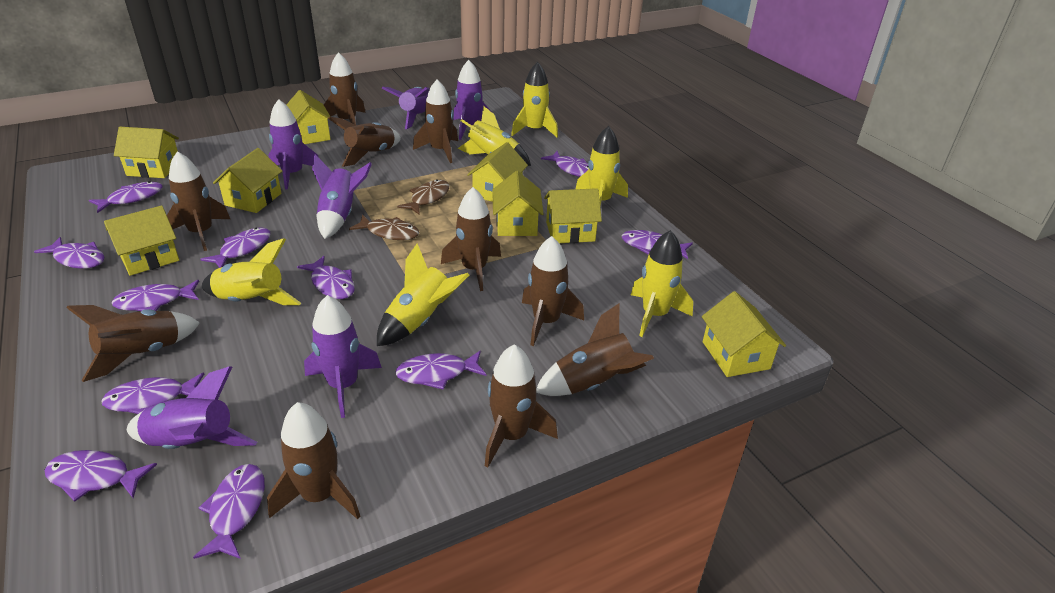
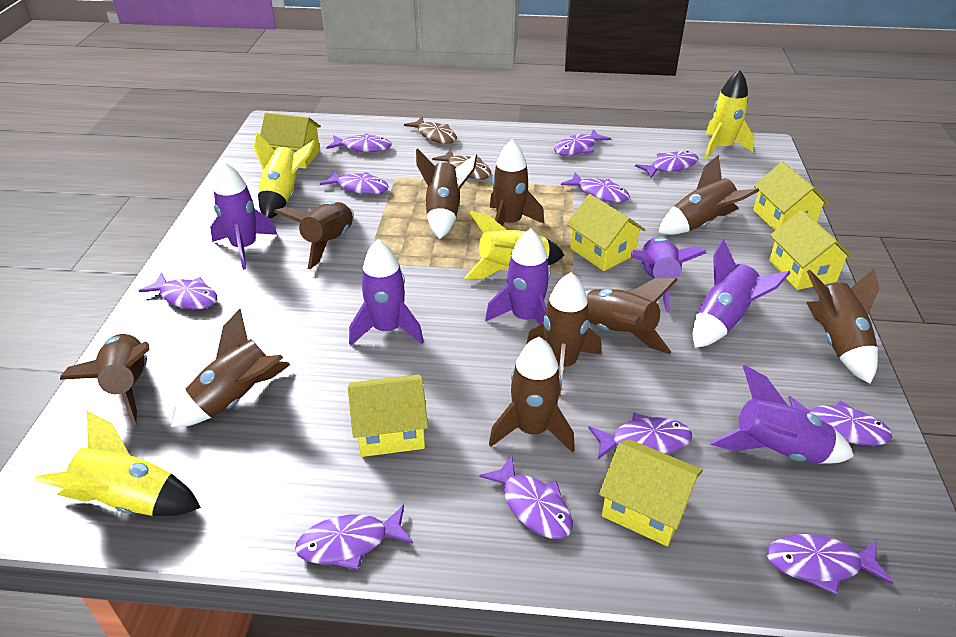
yellow house: 8 -> 6
yellow rocket: 6 -> 4

